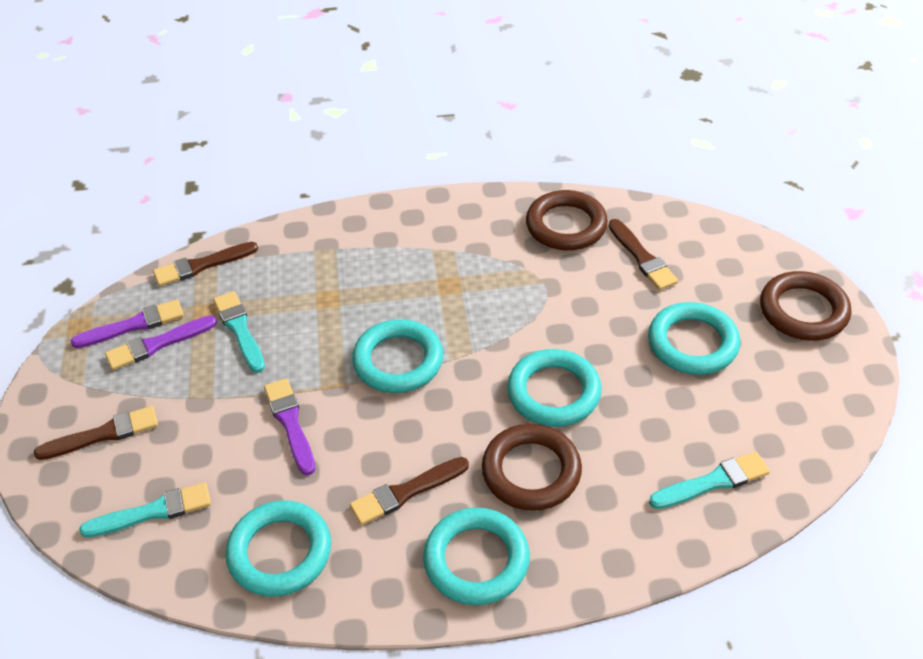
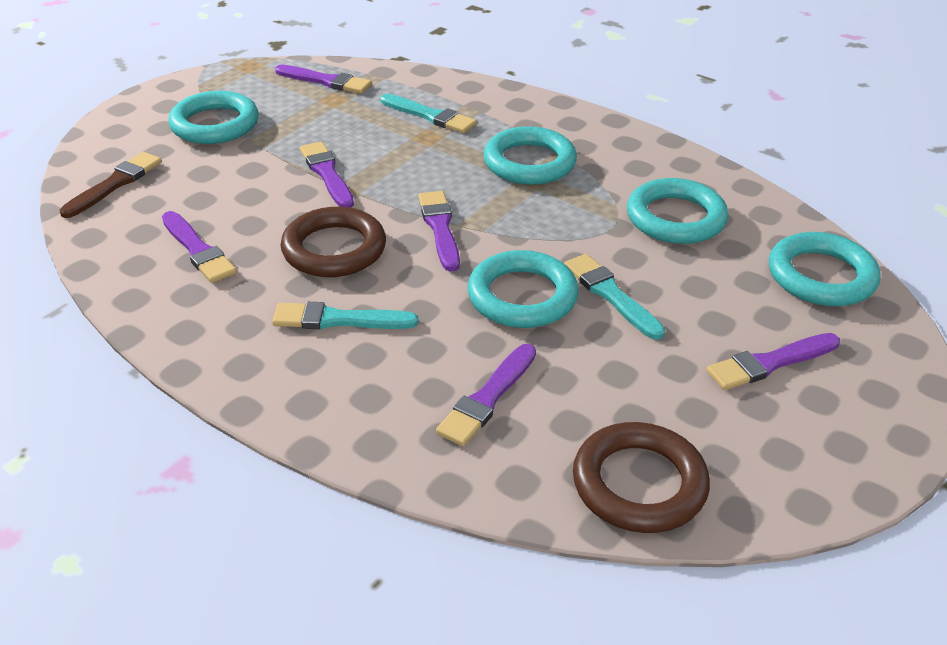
brown brush: 4 -> 1
brown ring: 3 -> 2
purple brush: 3 -> 6

